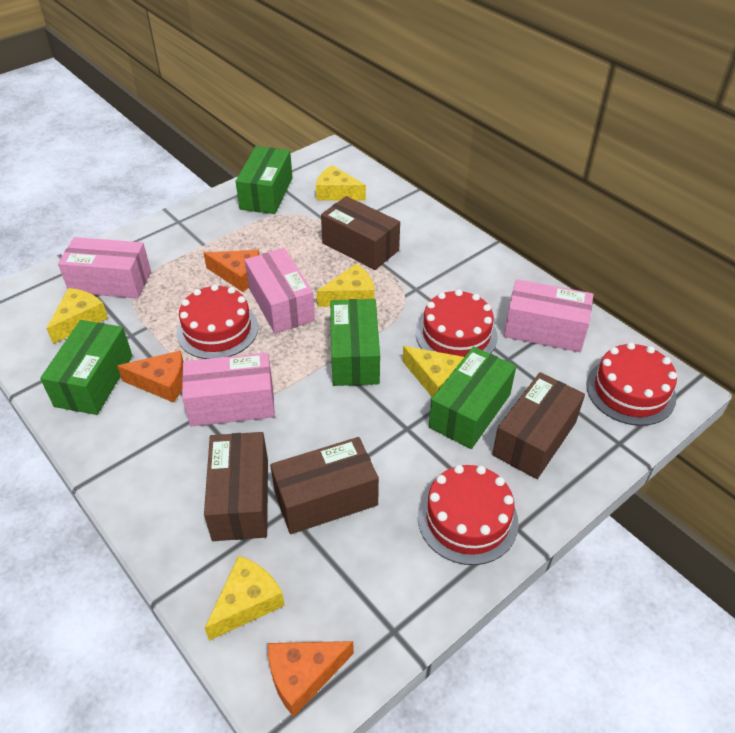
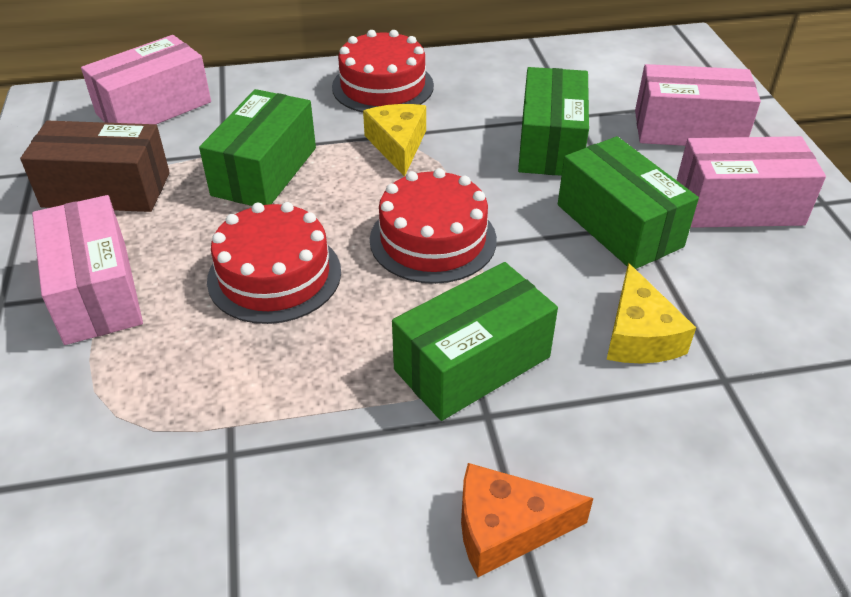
brown box: 4 -> 1
orange cheese: 3 -> 1
red cake: 4 -> 3
yellow cheese: 5 -> 2

